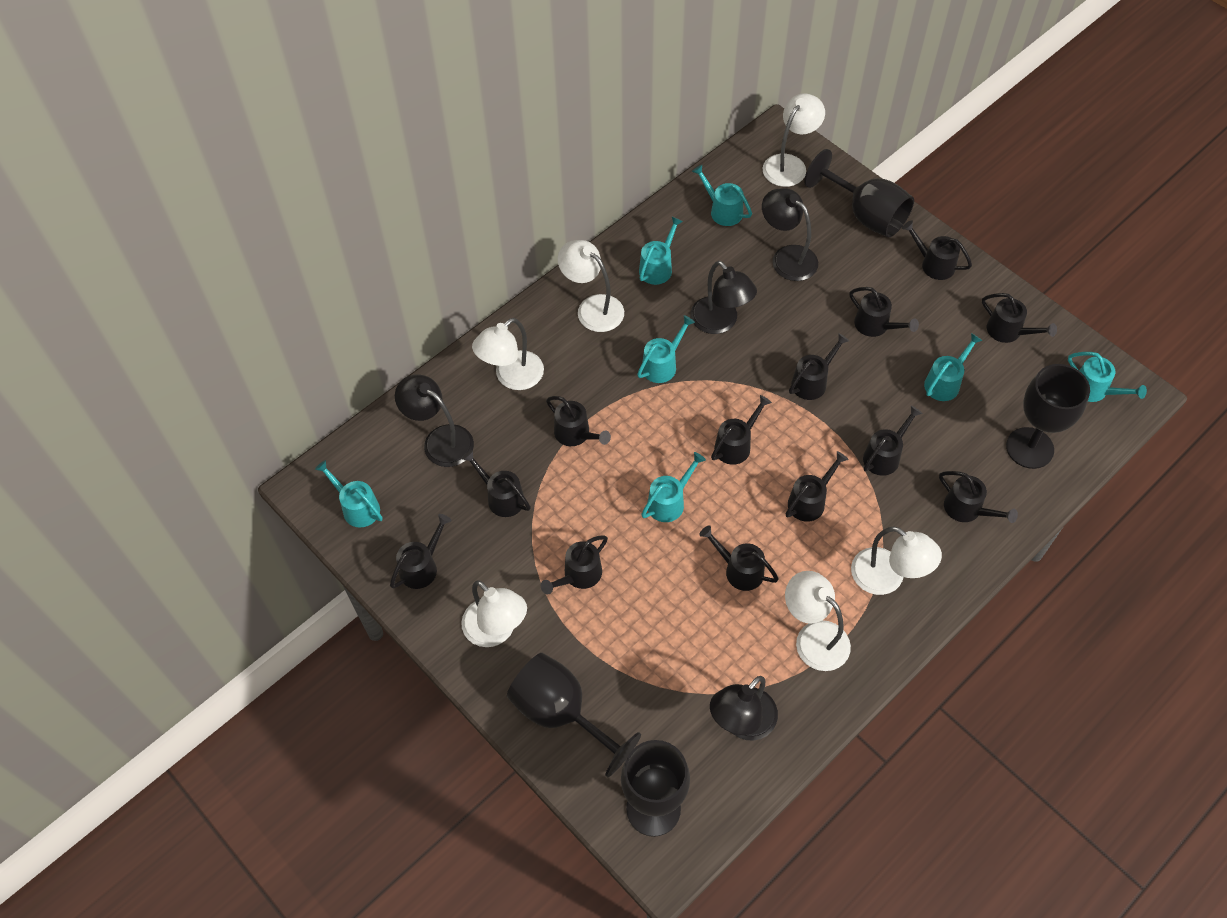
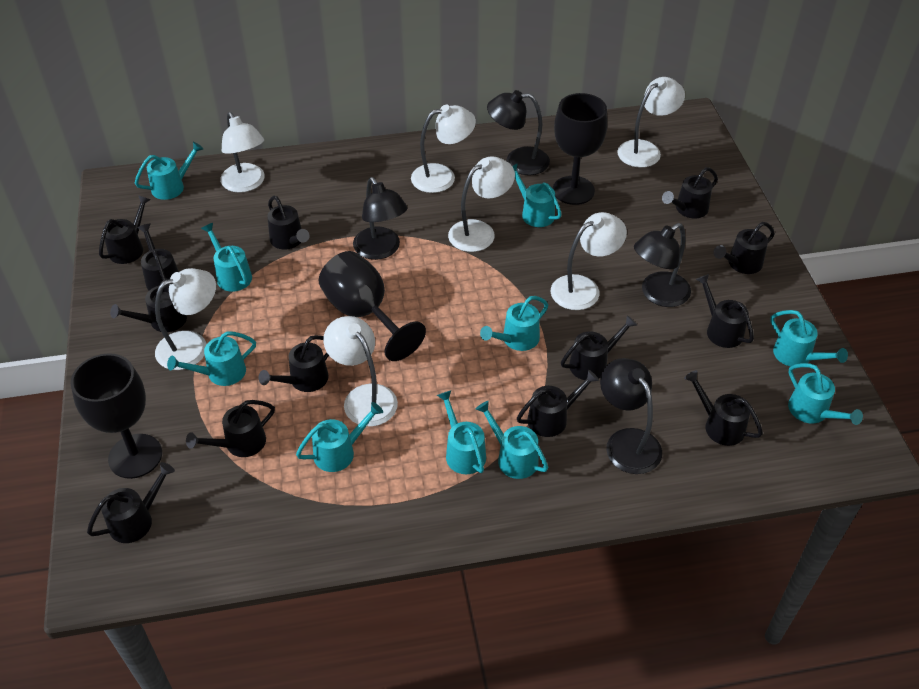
black goblet: 4 -> 3
turquoise watering can: 7 -> 10
white lamp: 6 -> 7

